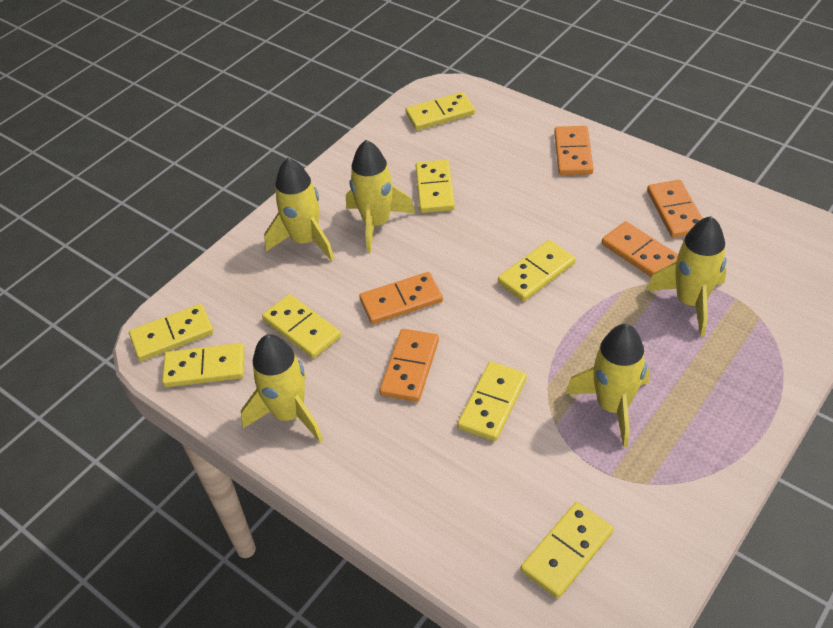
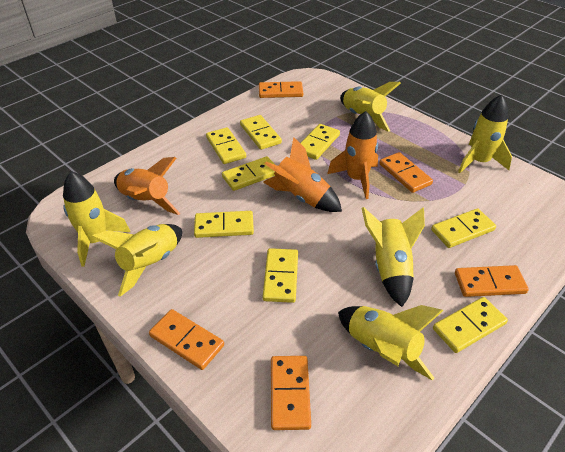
orange rocket: 0 -> 3
yellow rocket: 5 -> 6

